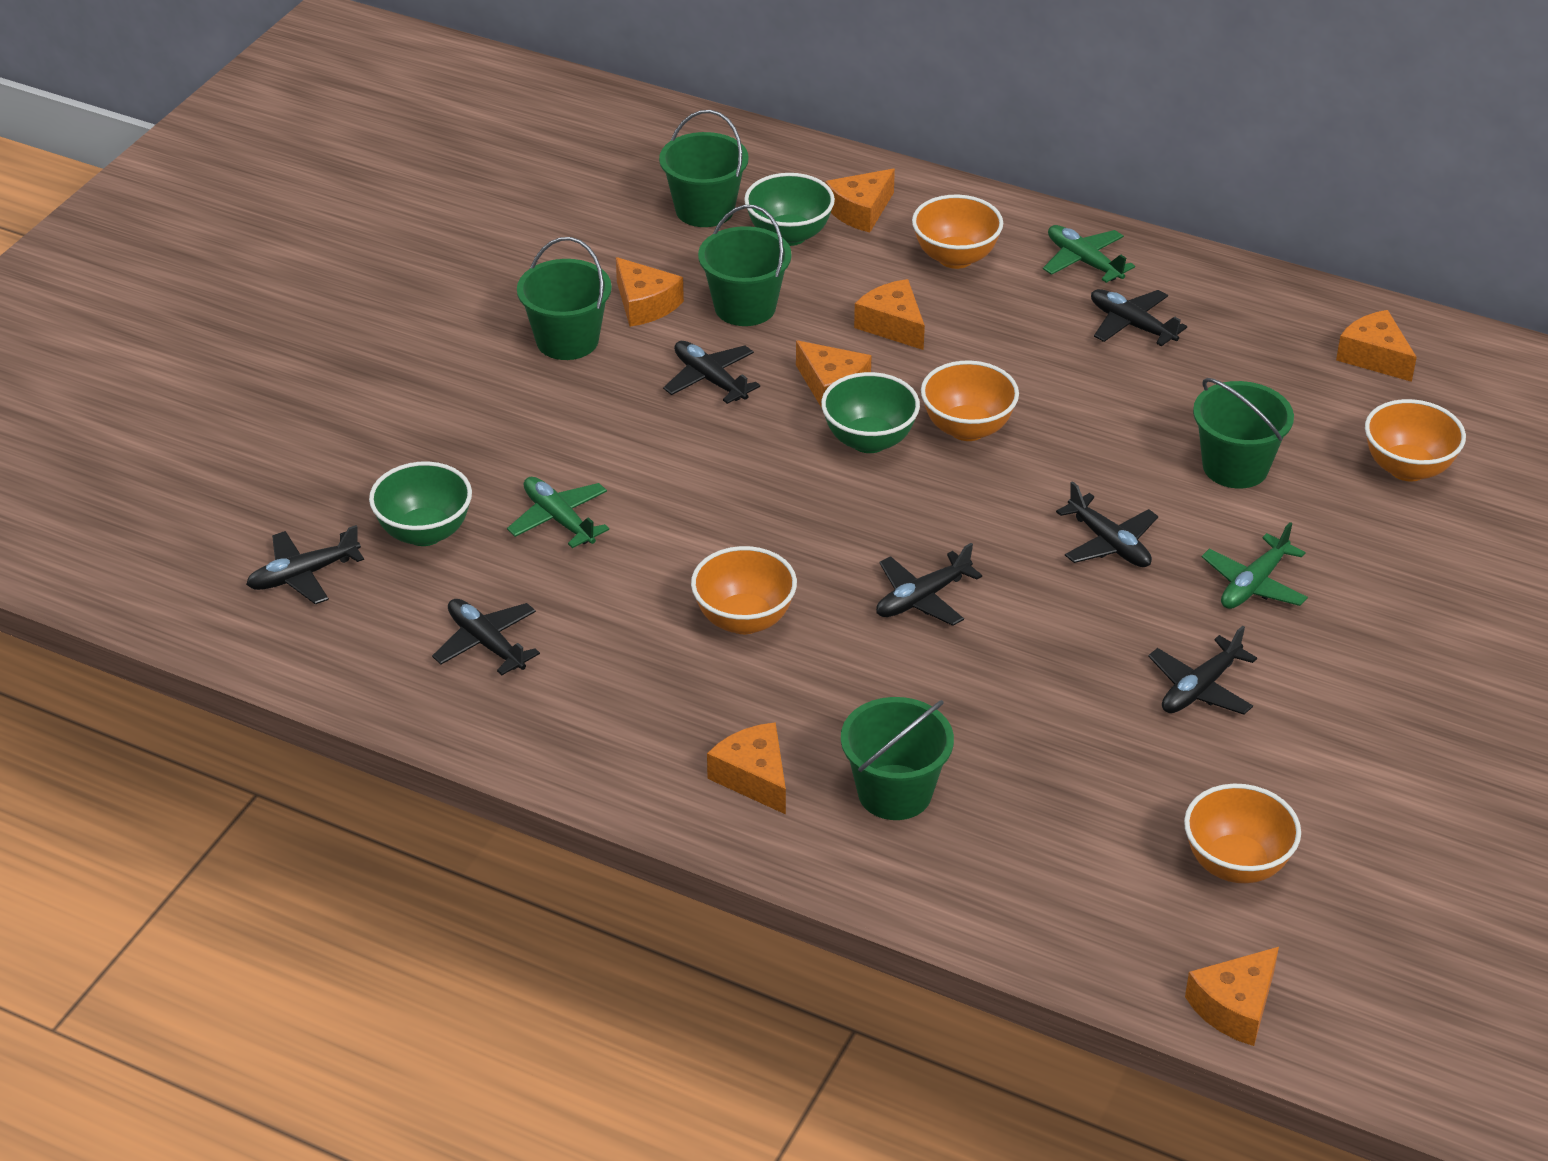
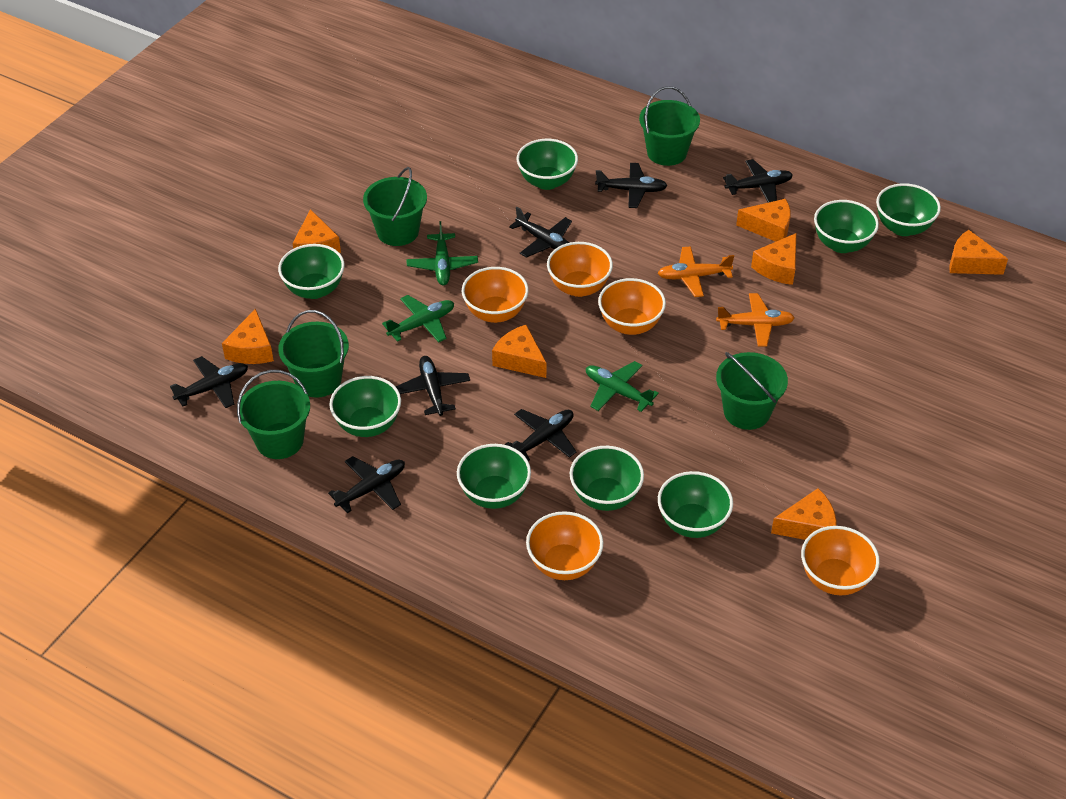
green bowl: 3 -> 8
orange plane: 0 -> 2

